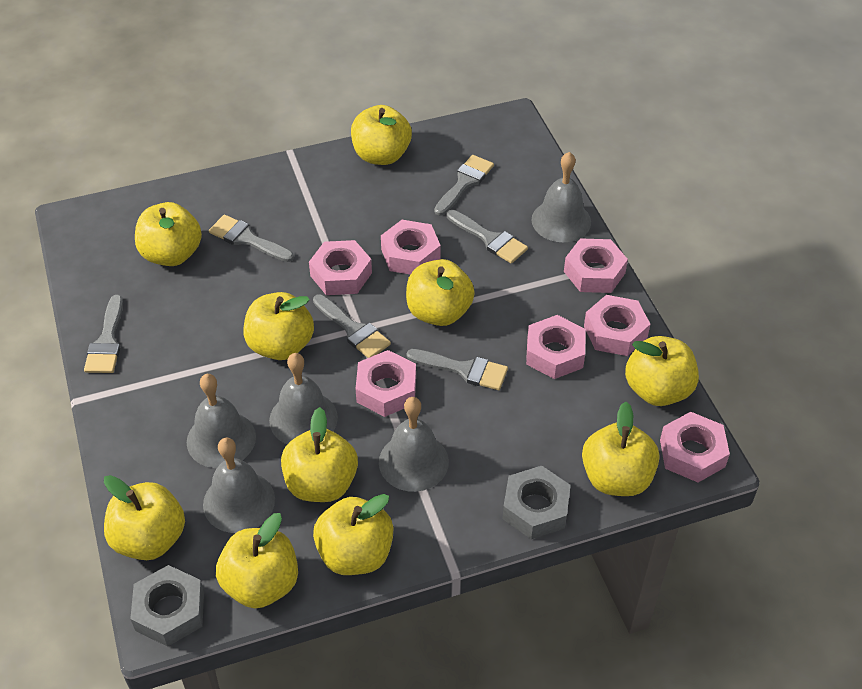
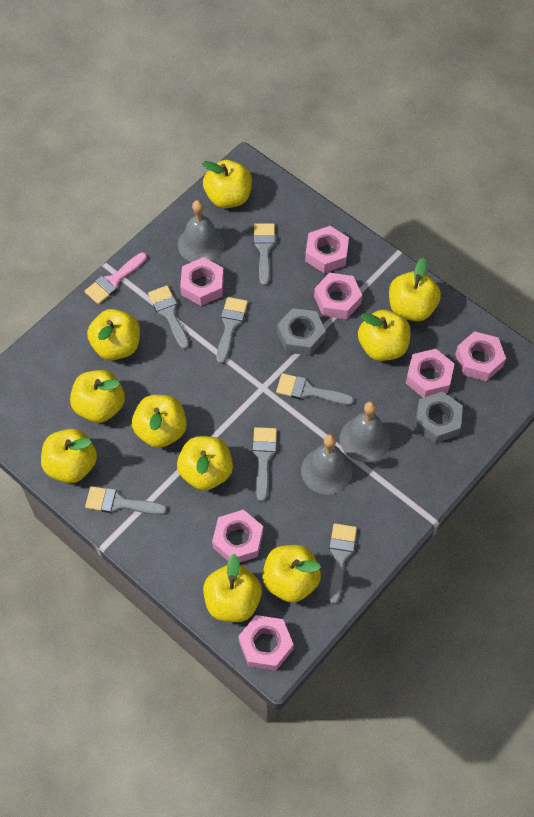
grey bell: 5 -> 3
grey brush: 6 -> 7
pink brush: 0 -> 1

